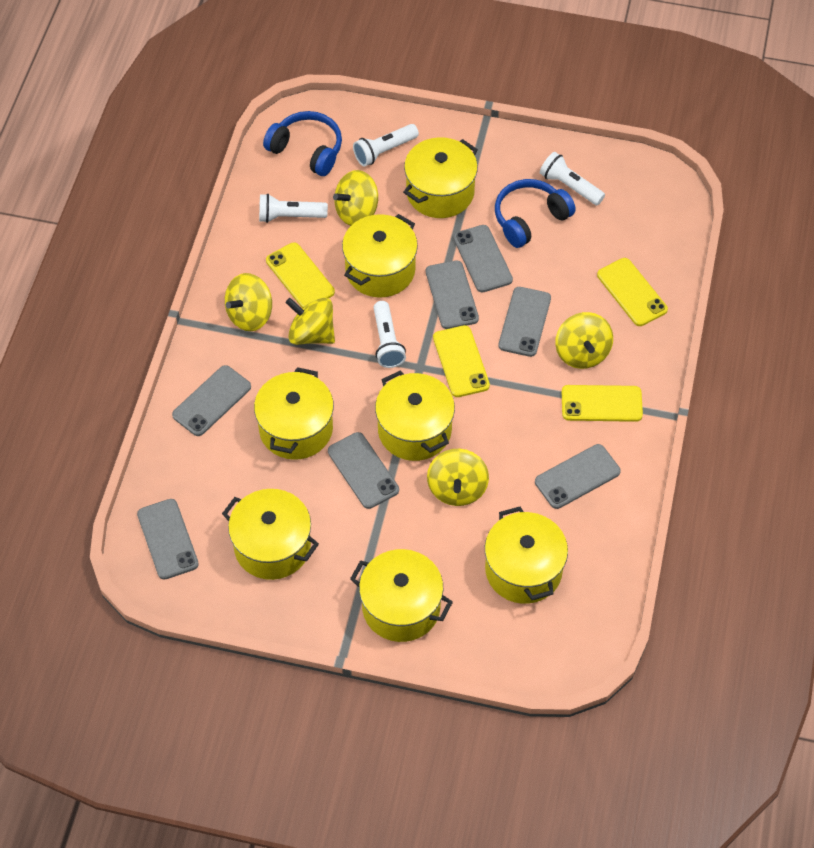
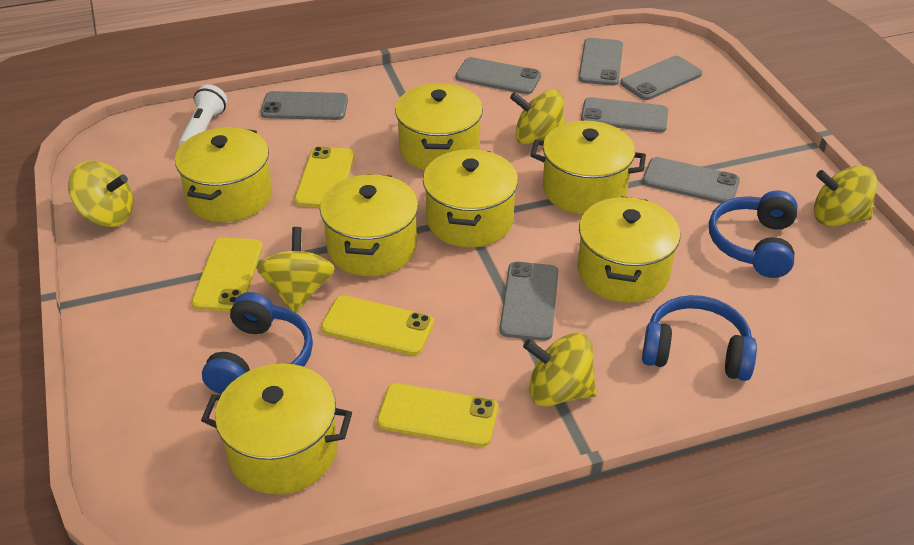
blue headphones: 2 -> 3
white flashlight: 4 -> 1

